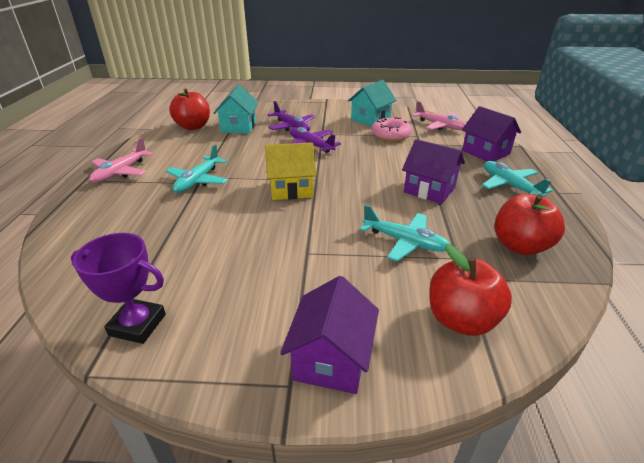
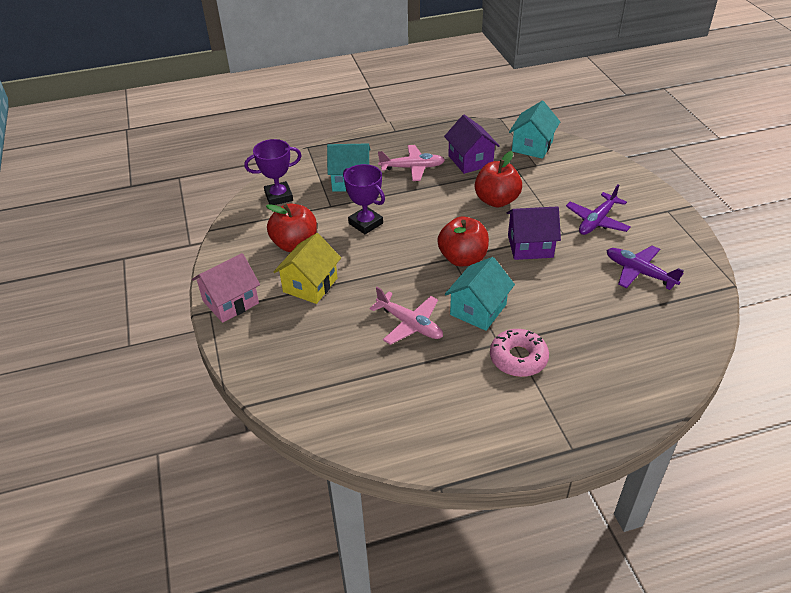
pink house: 0 -> 1
purple house: 3 -> 2
purple trophy: 1 -> 2
turquoise house: 2 -> 3
turquoise plane: 3 -> 0

